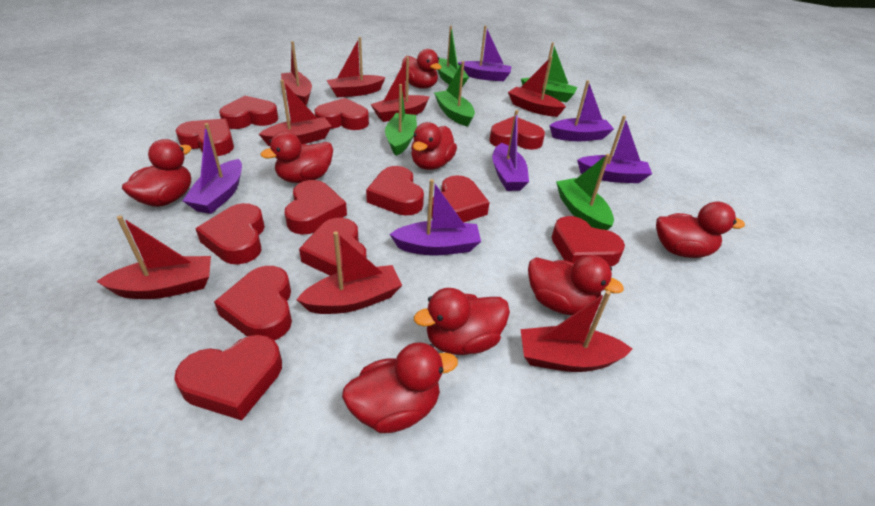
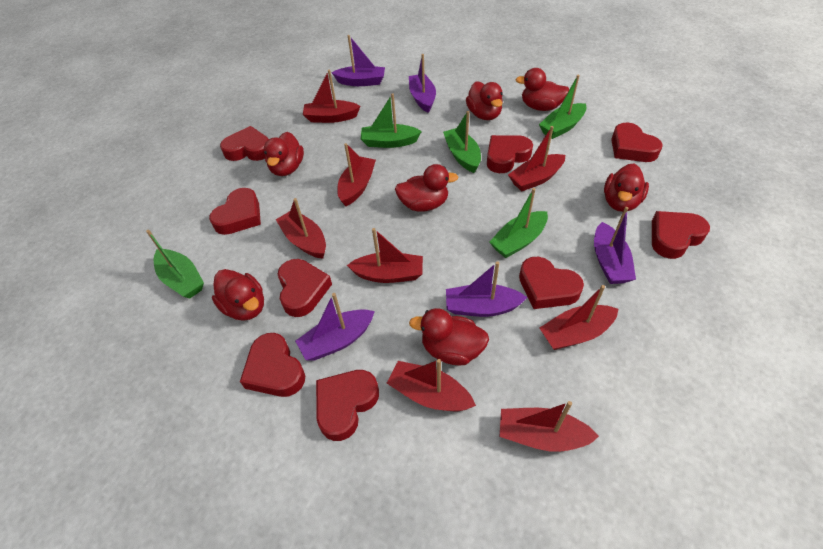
purple boat: 6 -> 5
red duck: 8 -> 7
red heart: 12 -> 9

